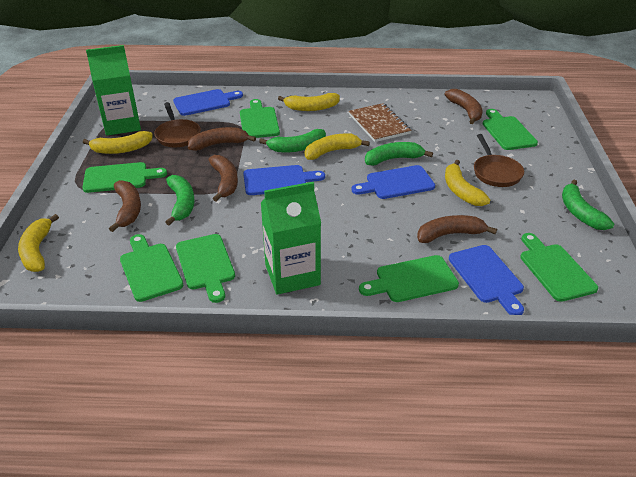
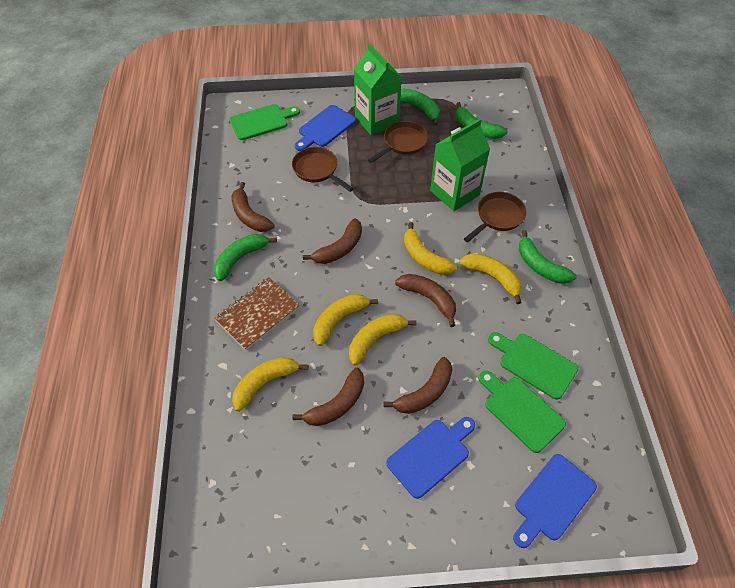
blue cutting board: 4 -> 3
brown pan: 2 -> 3
green cutting board: 7 -> 3

